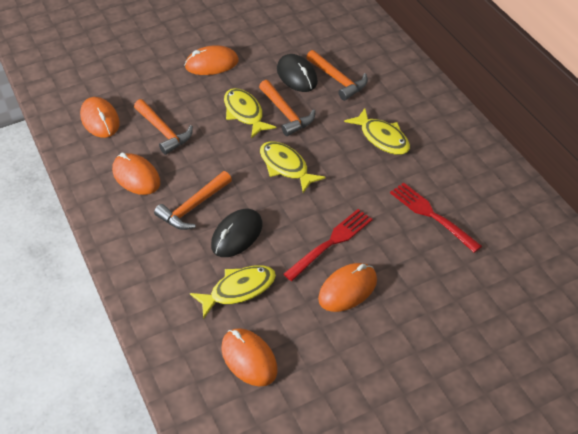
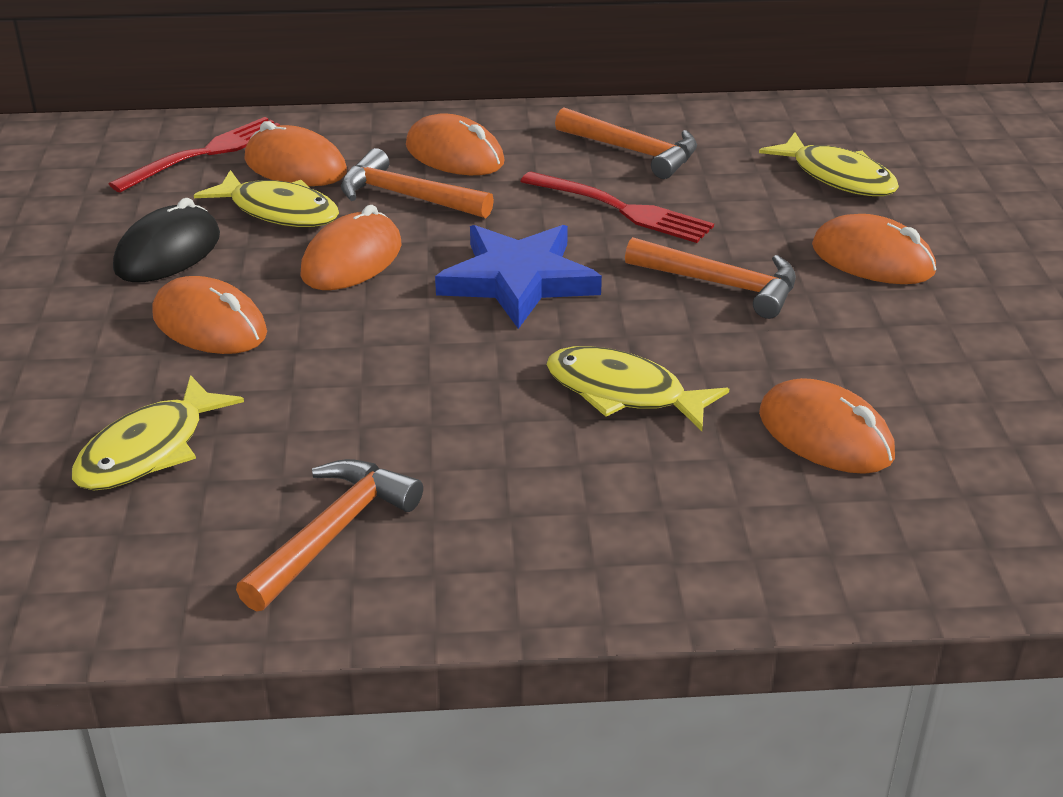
black mouse: 2 -> 1
blue star: 0 -> 1
orange mouse: 5 -> 6

